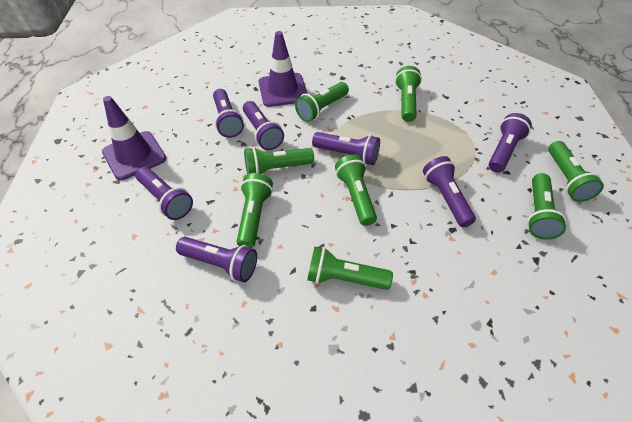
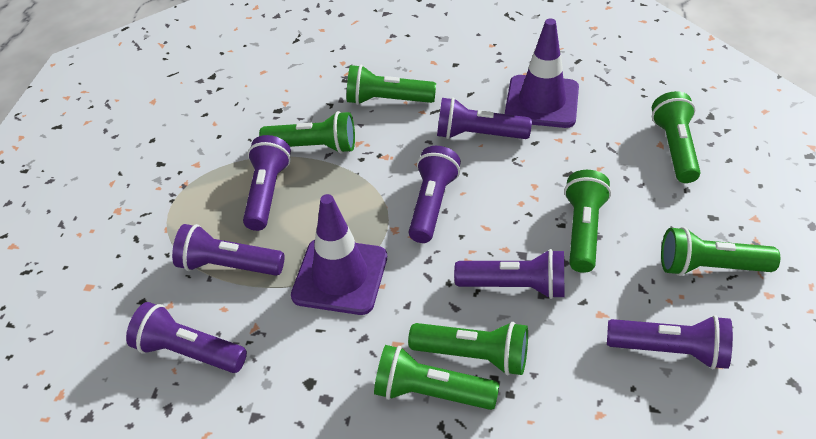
green flashlight: 8 -> 7

